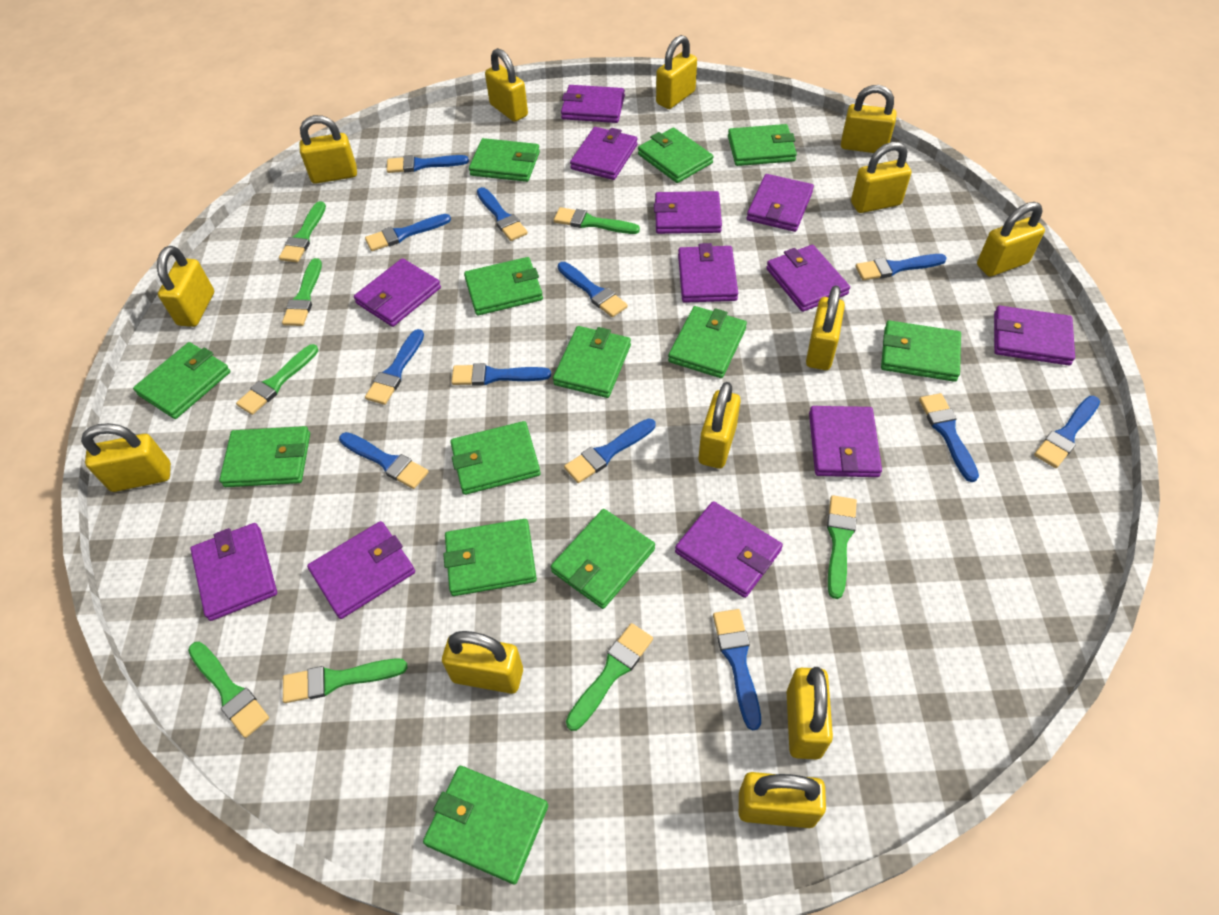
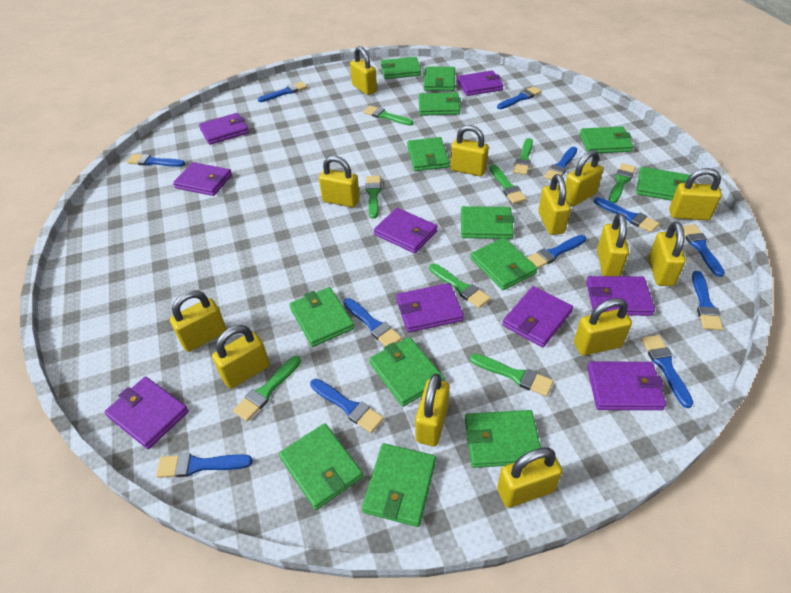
purple wallet: 12 -> 9

